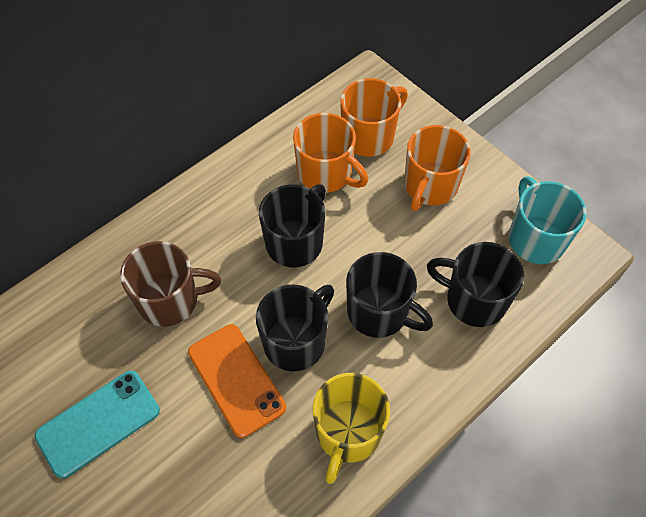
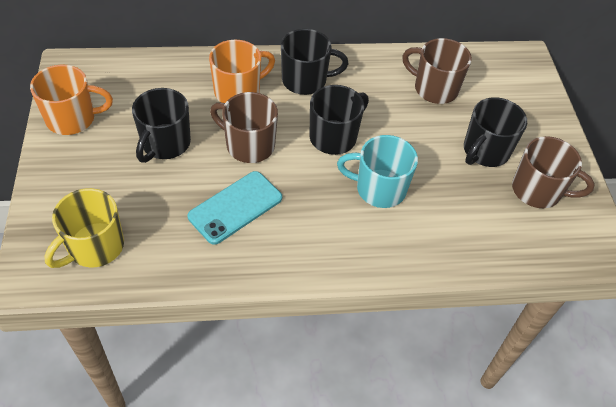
brown mug: 1 -> 3
orange mug: 3 -> 2
orange phone: 1 -> 0

